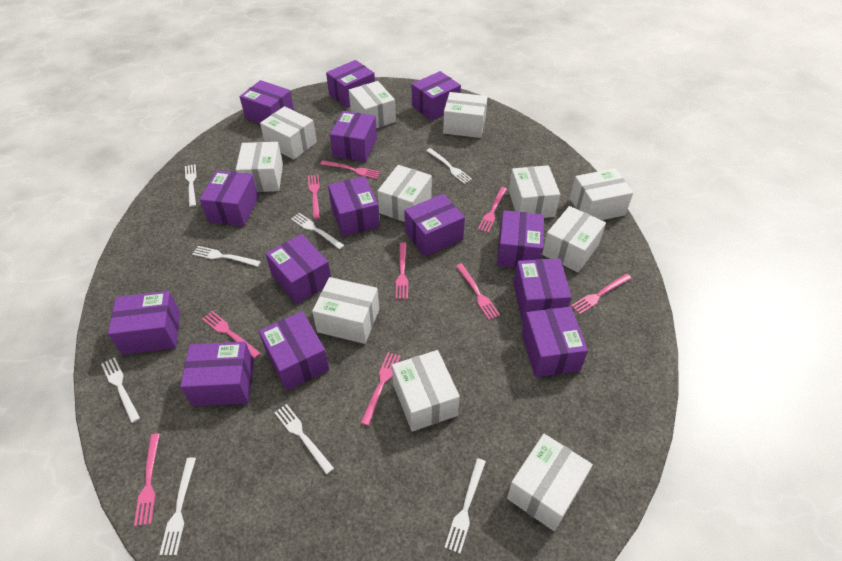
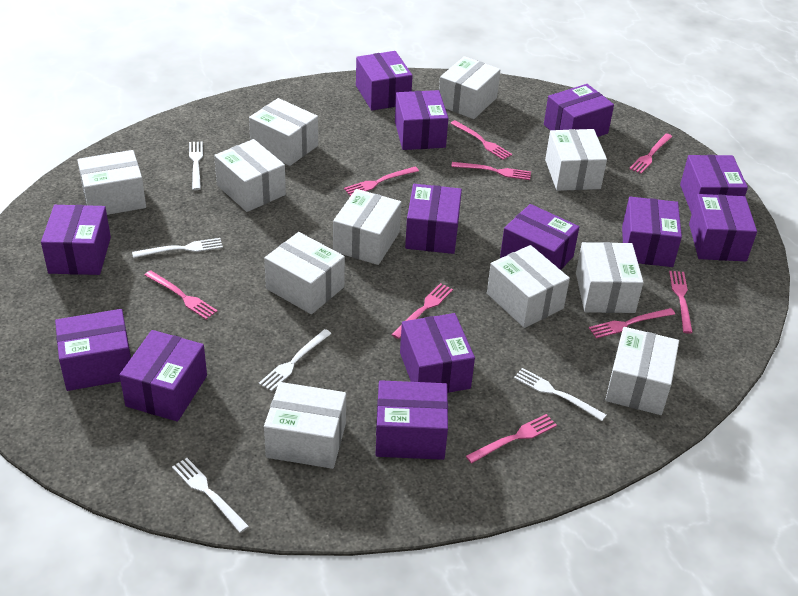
purple box: 14 -> 13
white fork: 8 -> 5

